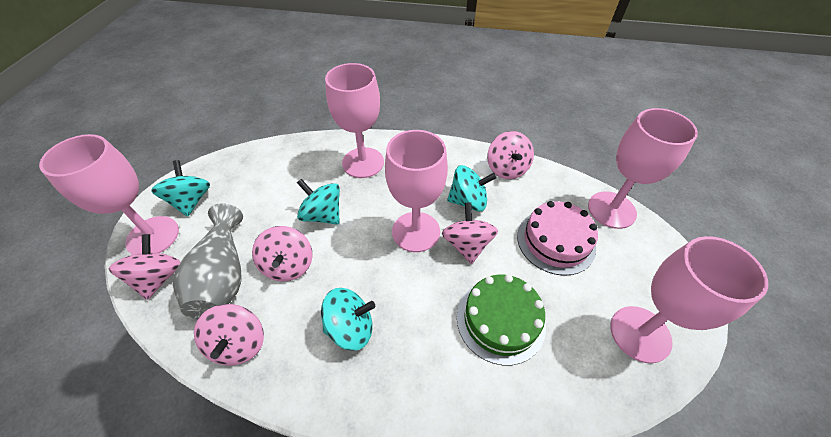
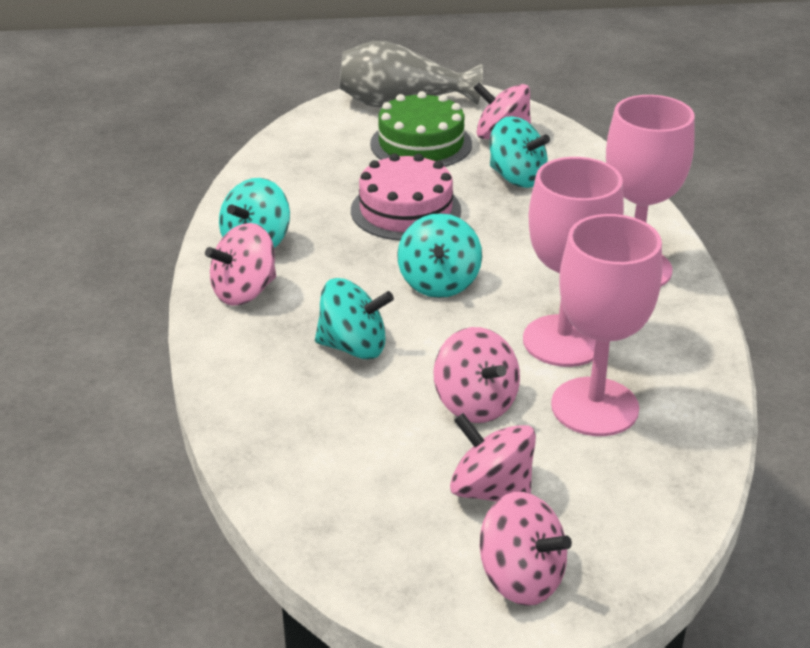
pink goblet: 5 -> 3

